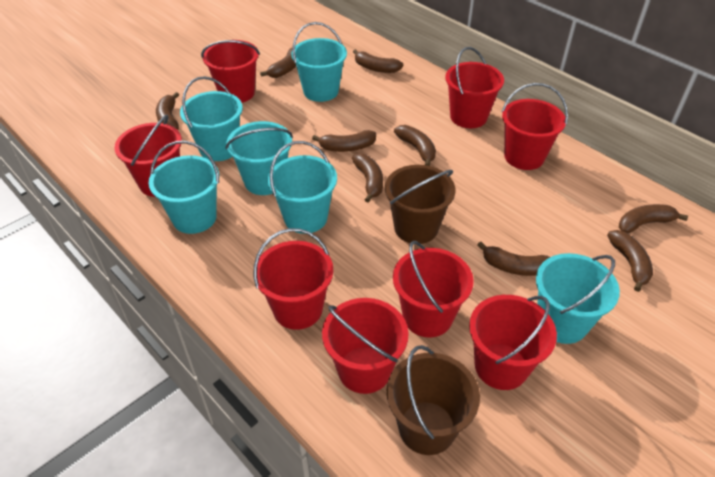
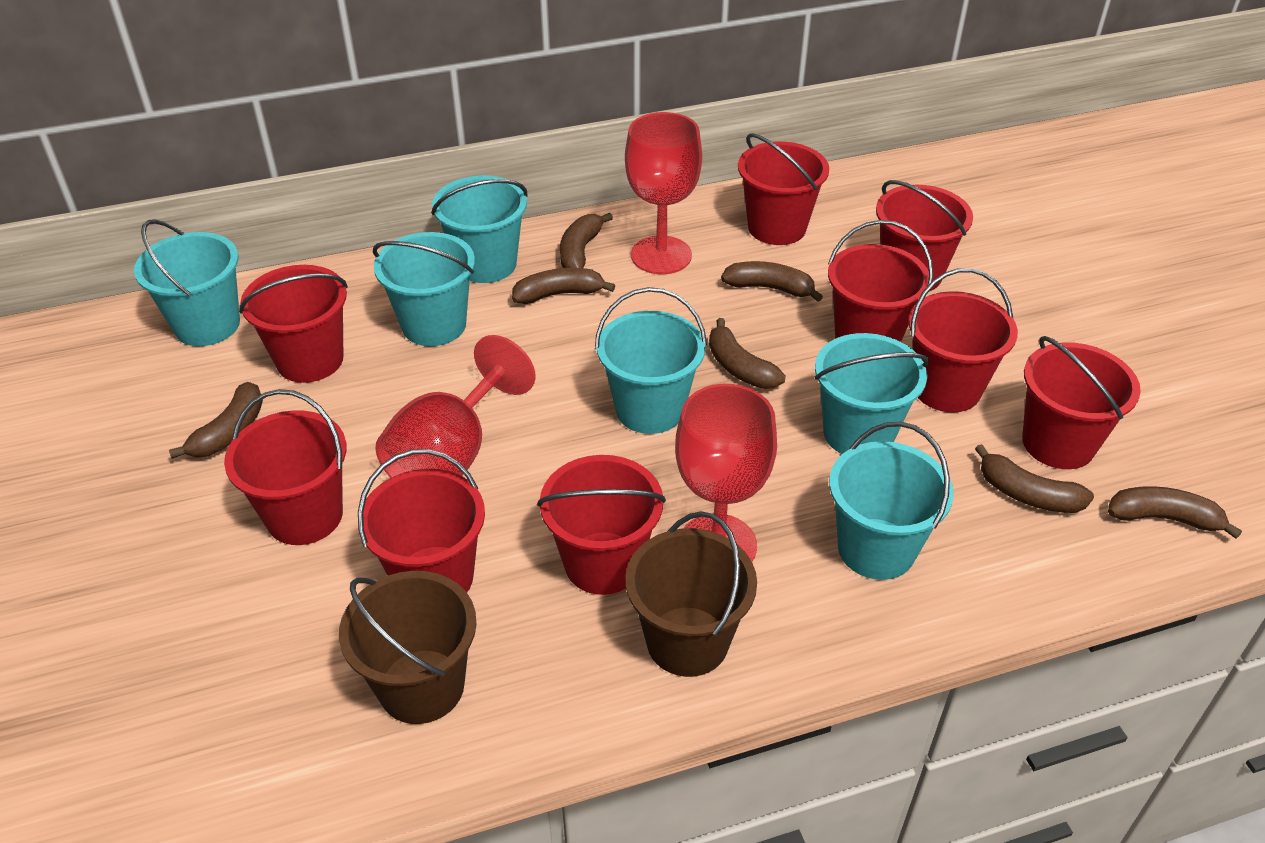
brown banana: 9 -> 7
red bucket: 8 -> 9
red goblet: 0 -> 3

